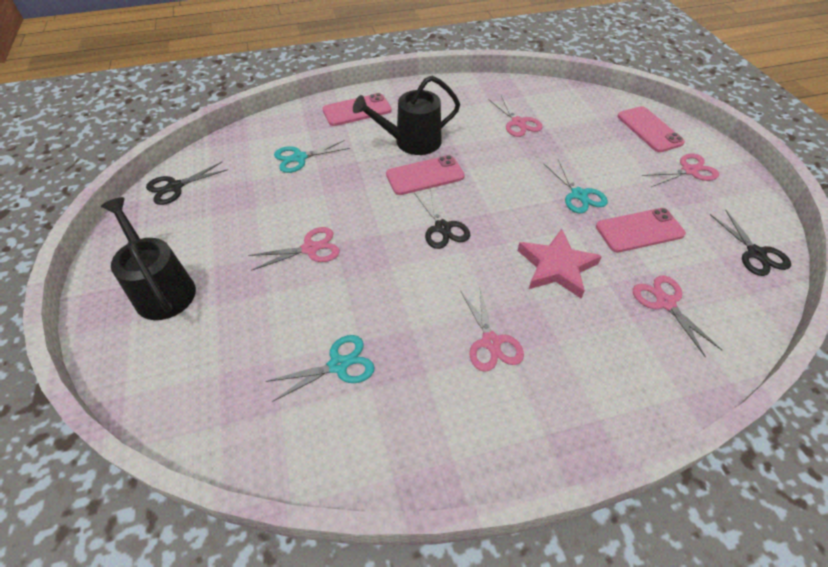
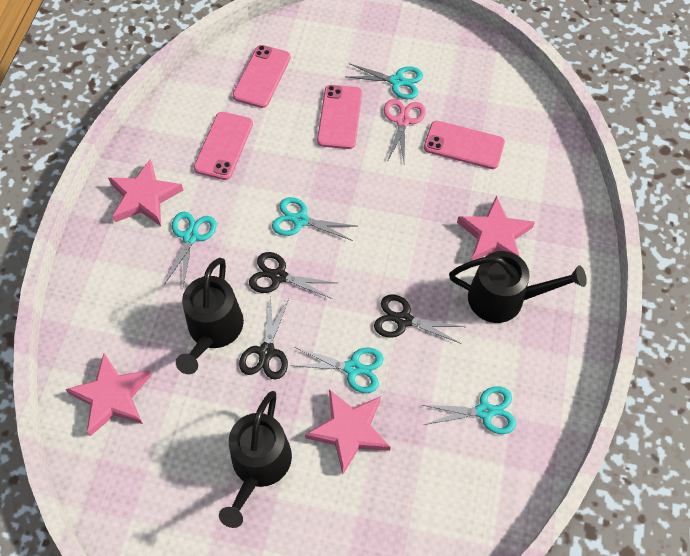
black watering can: 2 -> 3
pink scissors: 5 -> 1
pink star: 1 -> 4
turquoise scissors: 3 -> 5

